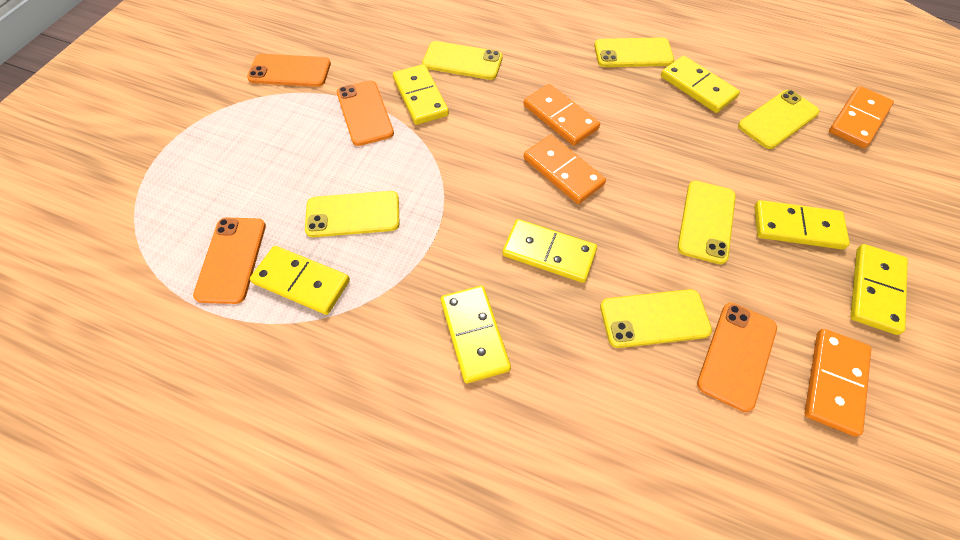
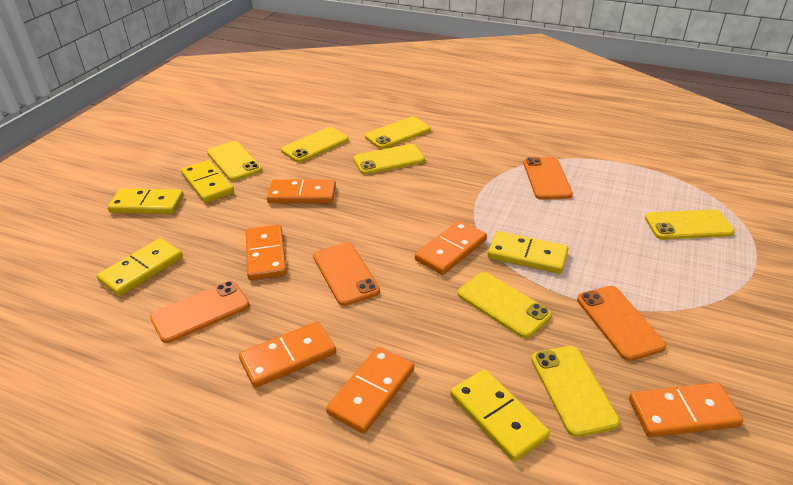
orange domino: 4 -> 6
yellow domino: 7 -> 5
yellow phone: 6 -> 7

